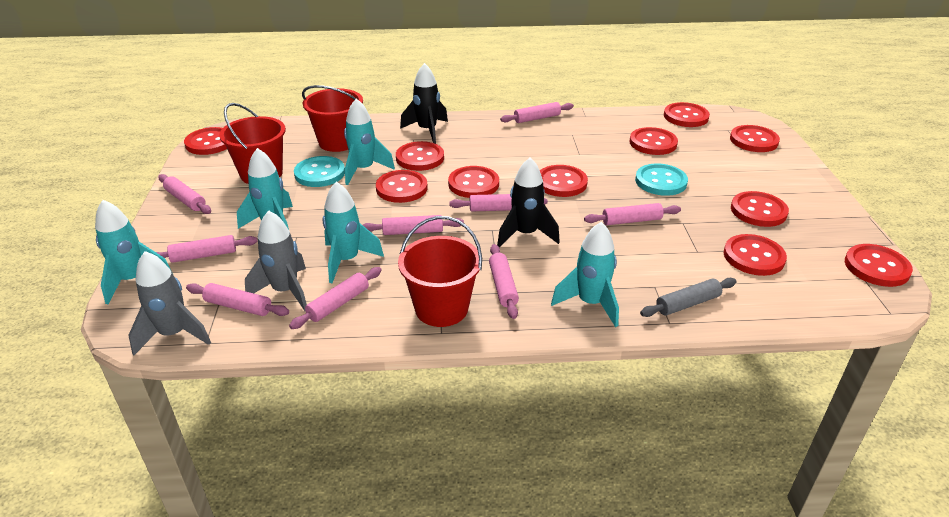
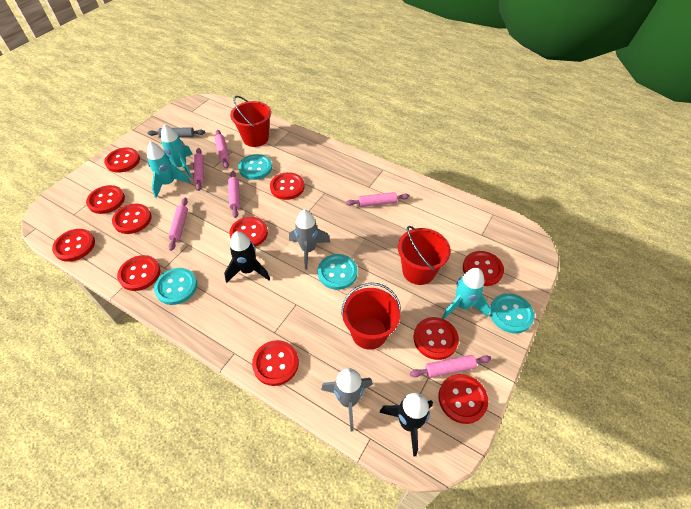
pink rolling pin: 9 -> 6
turquoise button: 2 -> 4
turquoise rocket: 5 -> 3

